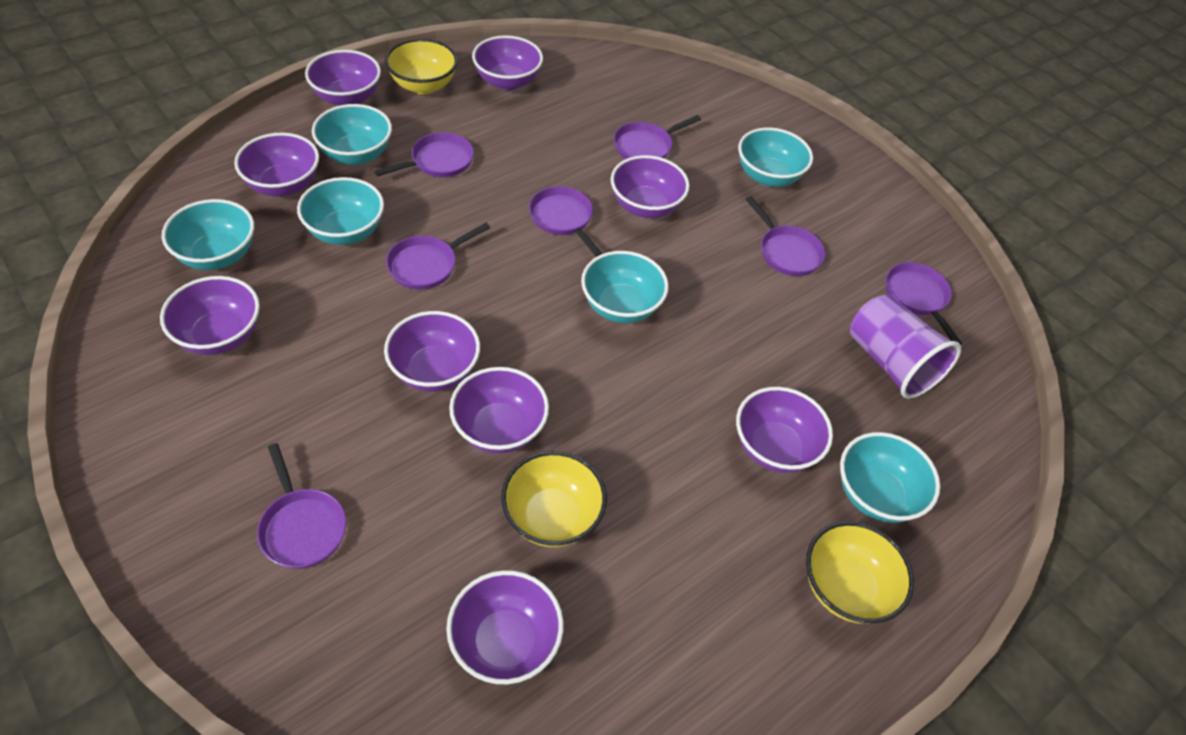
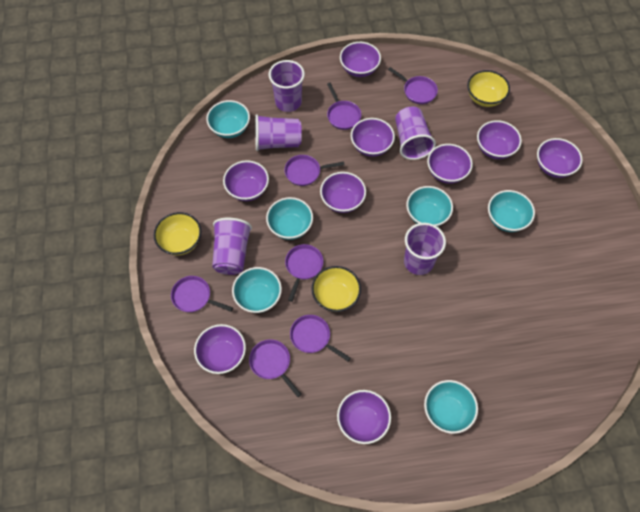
purple cup: 1 -> 5

